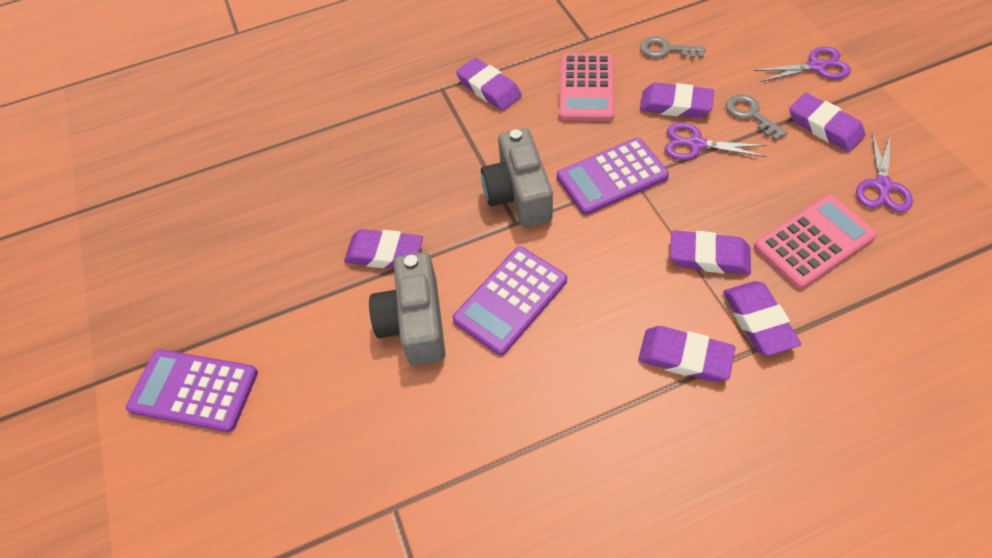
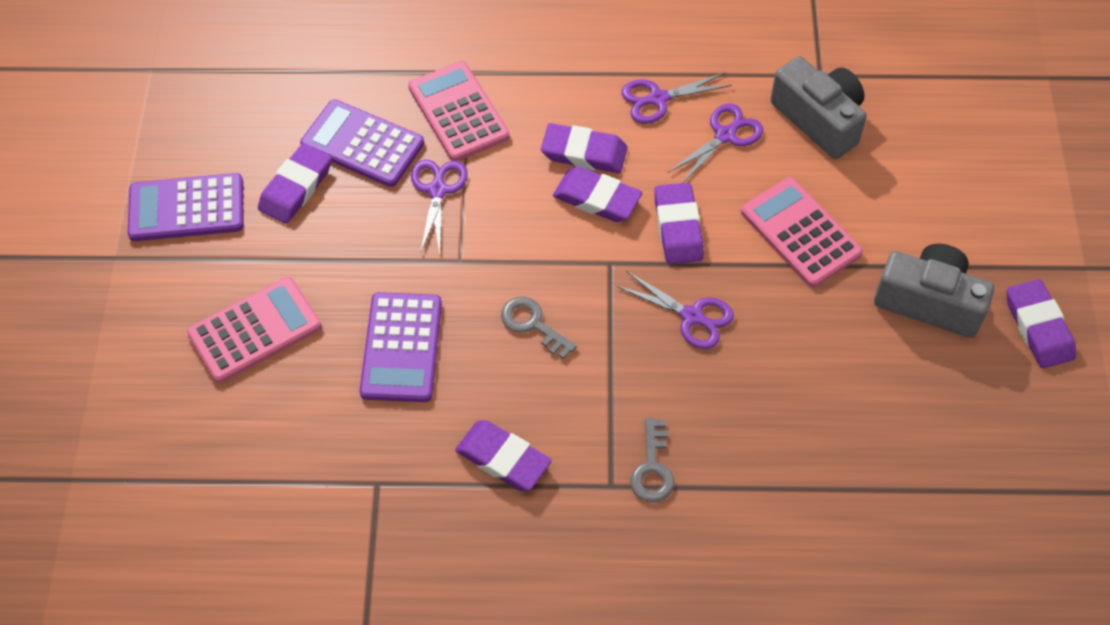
pink calculator: 2 -> 3
purple eraser: 7 -> 6
purple scissors: 3 -> 4

